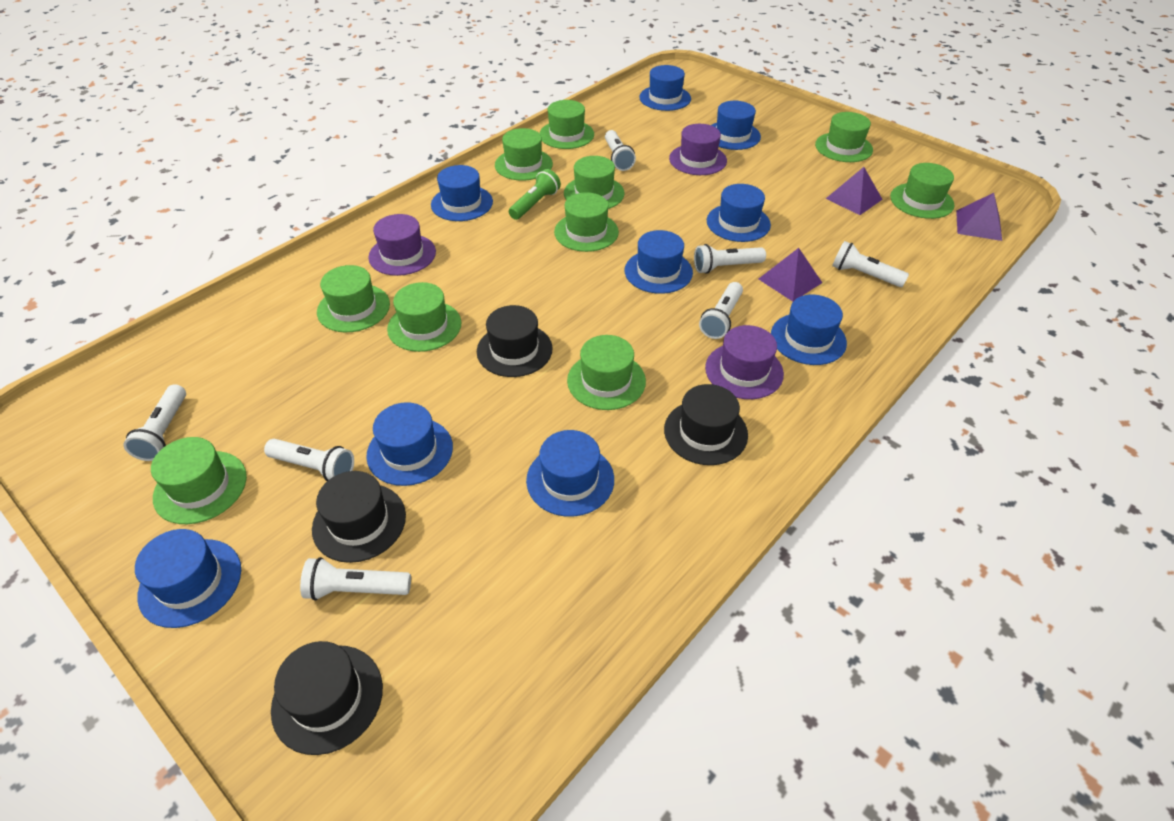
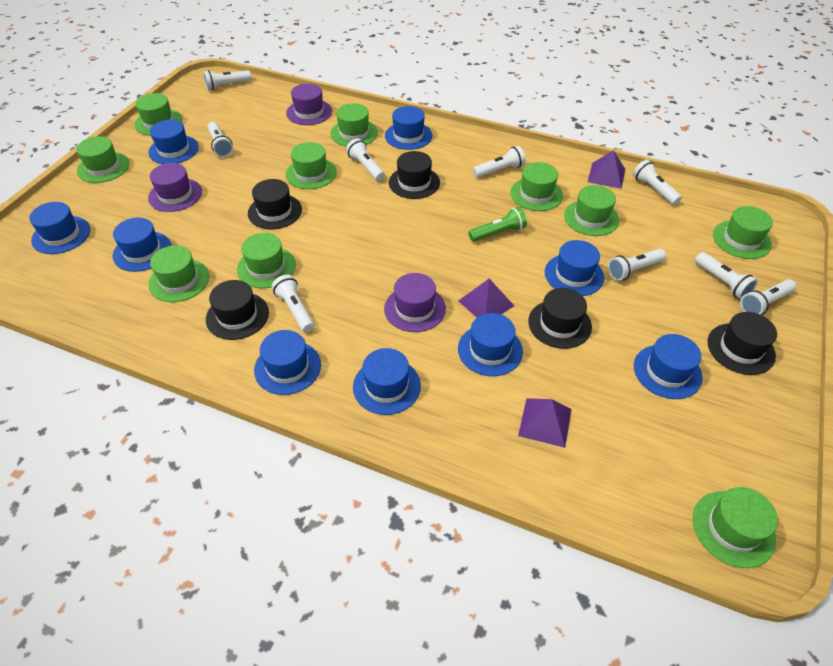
black hat: 4 -> 5
white flashlight: 7 -> 9

